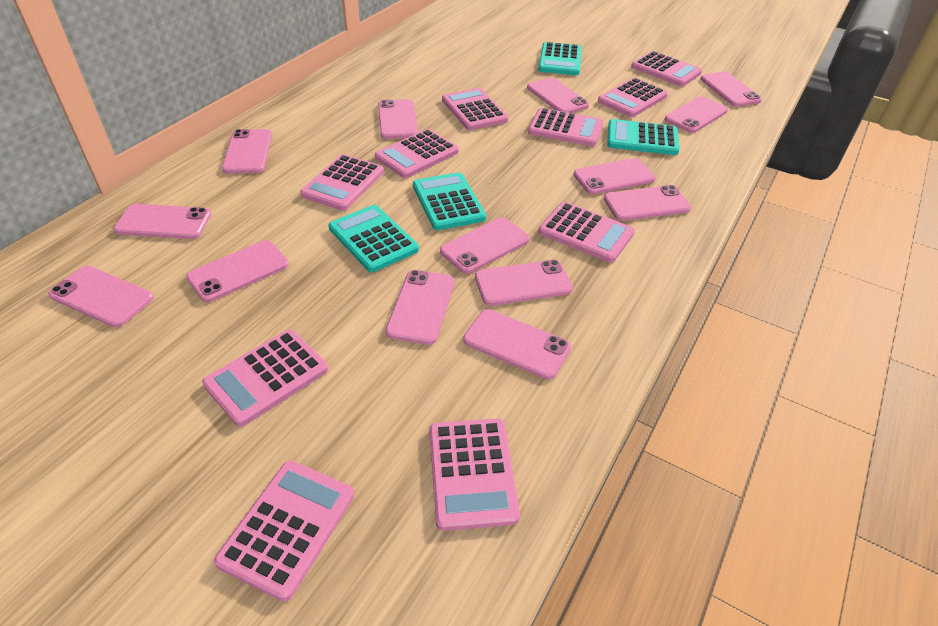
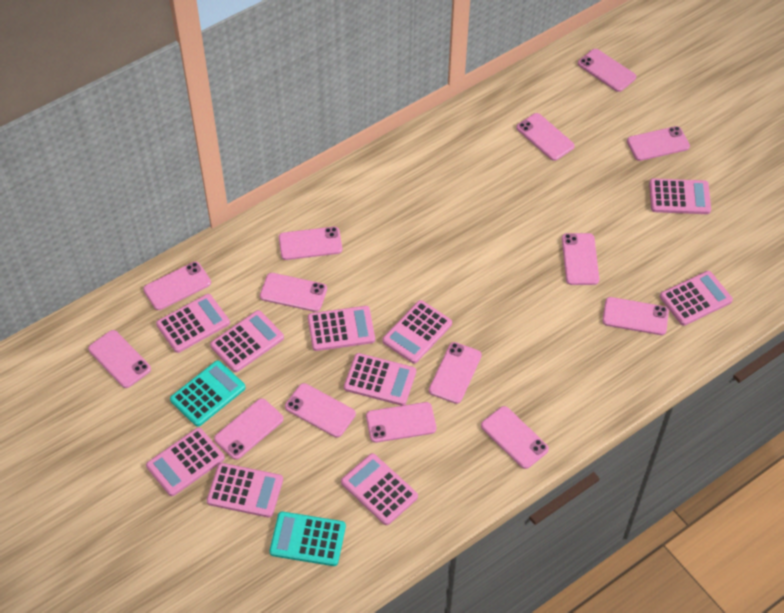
turquoise calculator: 4 -> 2

